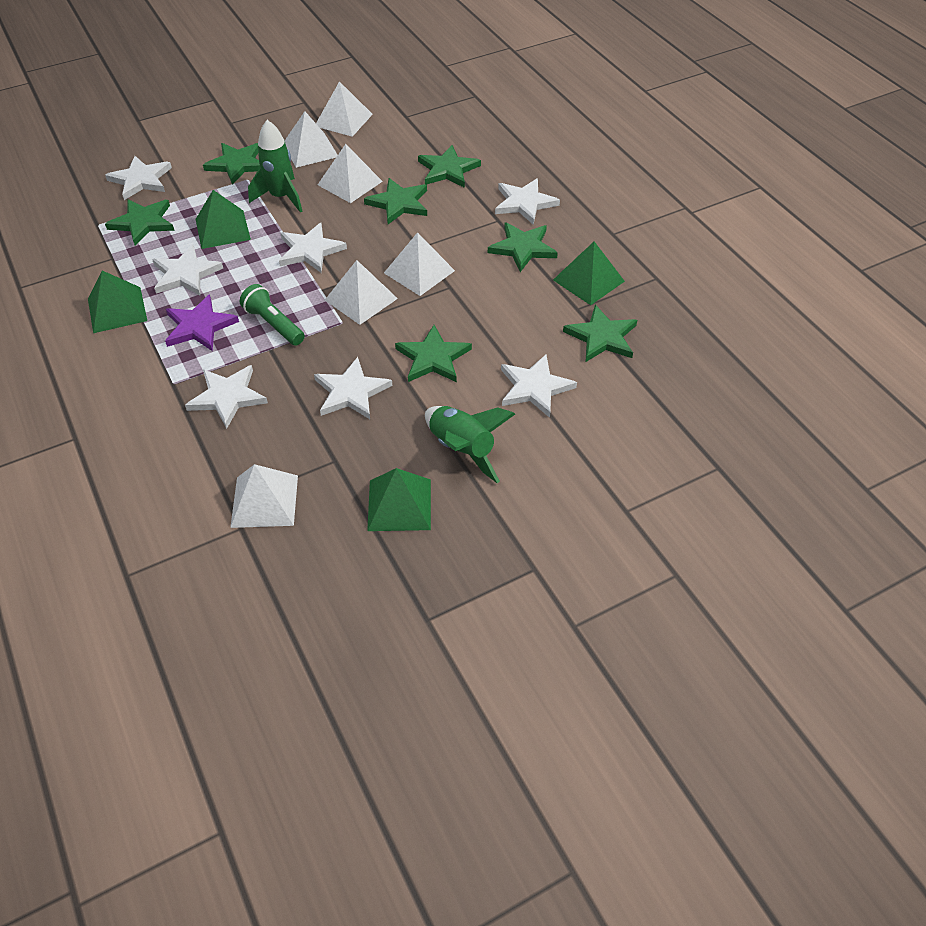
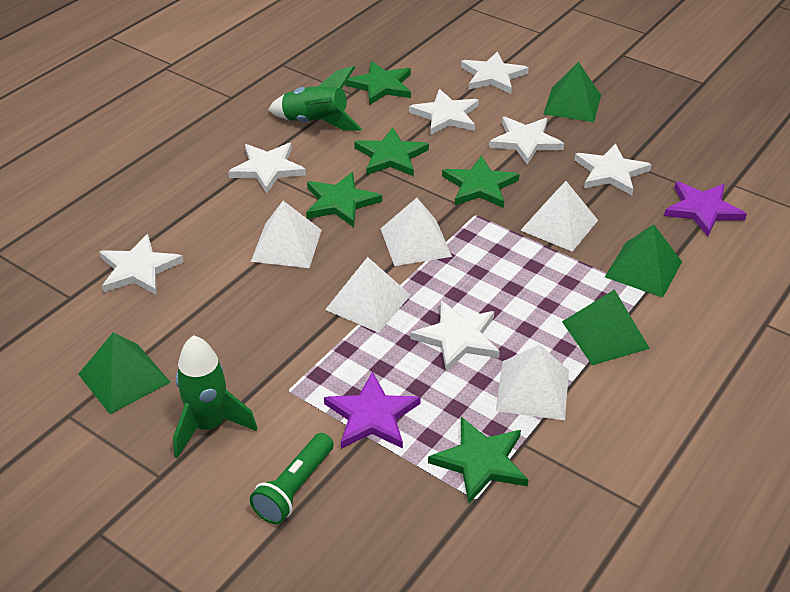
green star: 7 -> 5
purple star: 1 -> 2
white pyramid: 6 -> 5

